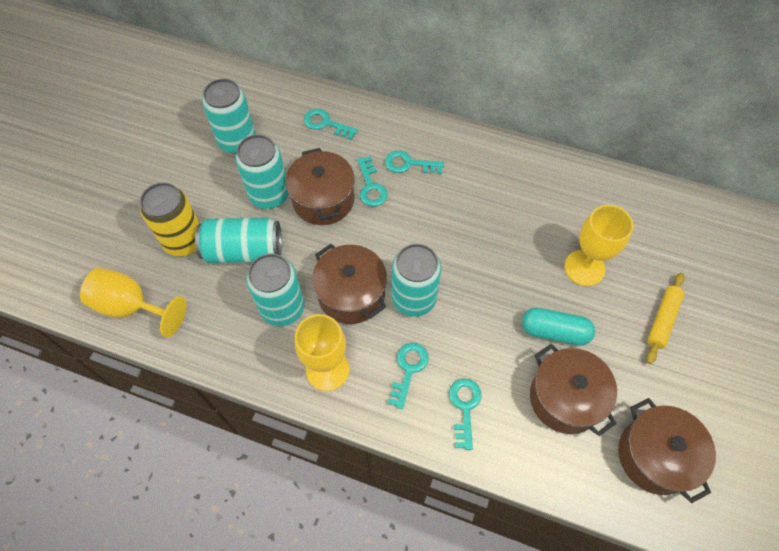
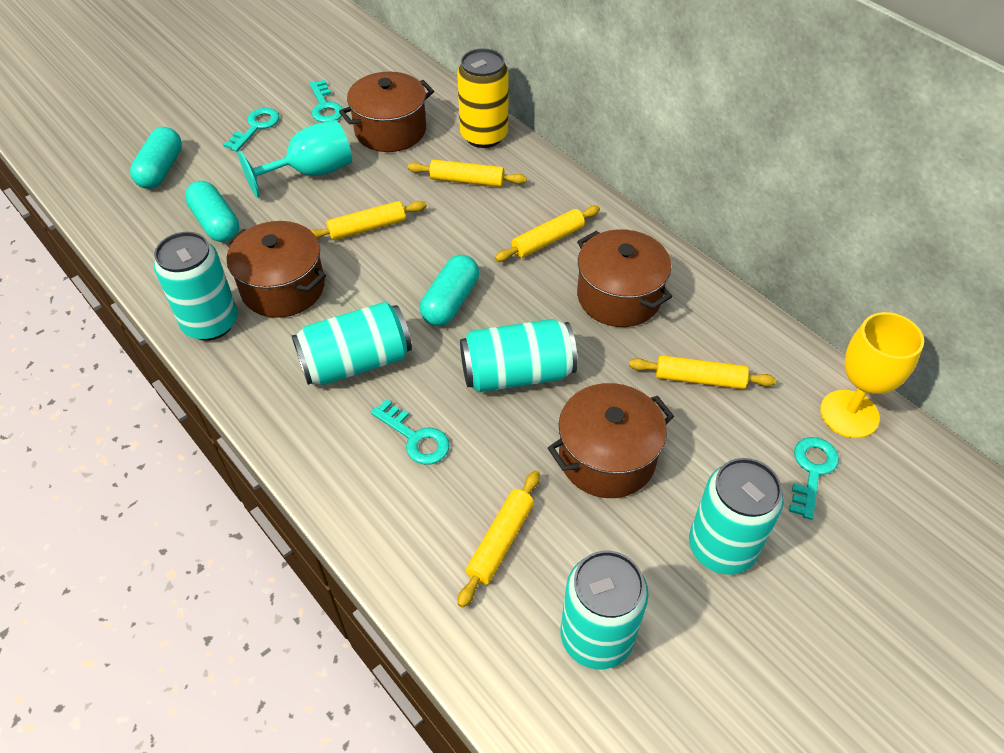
turquoise capsule: 1 -> 3
turquoise goblet: 0 -> 1
turquoise key: 5 -> 4
yellow goblet: 3 -> 1
yellow rolling pin: 1 -> 5

